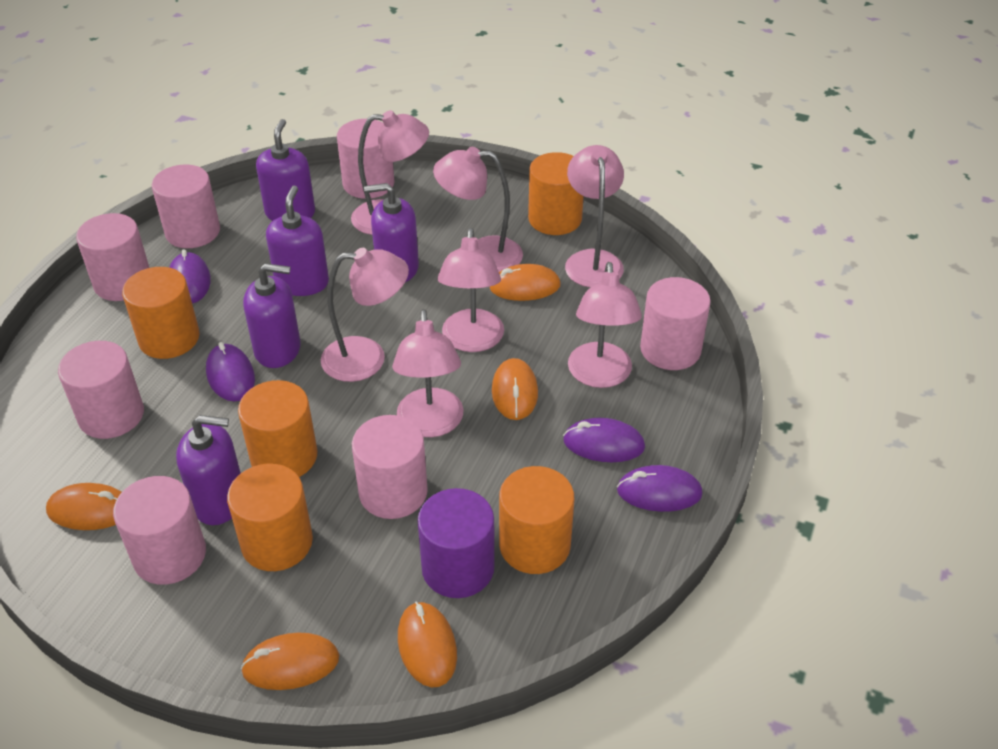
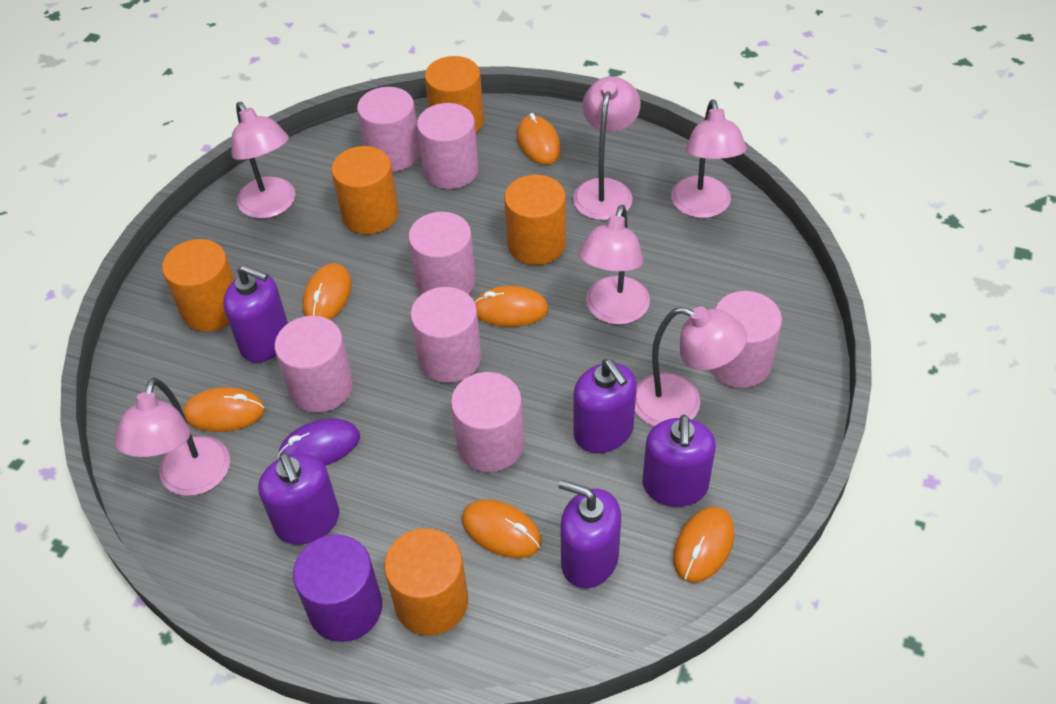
orange mouse: 5 -> 6
pink lamp: 7 -> 6
purple mouse: 4 -> 1

